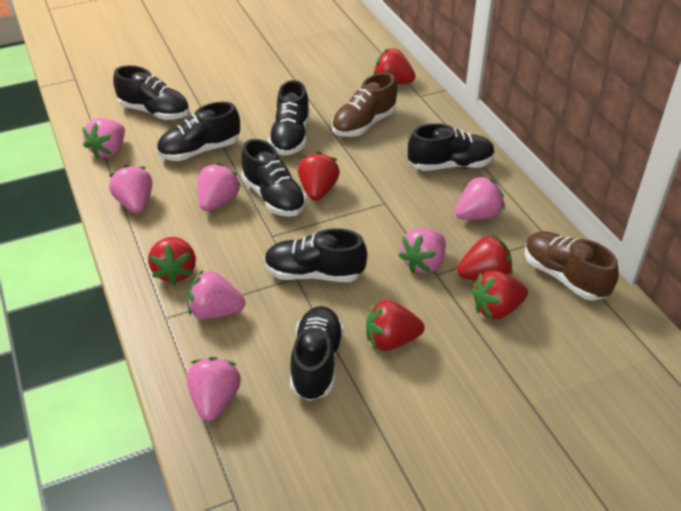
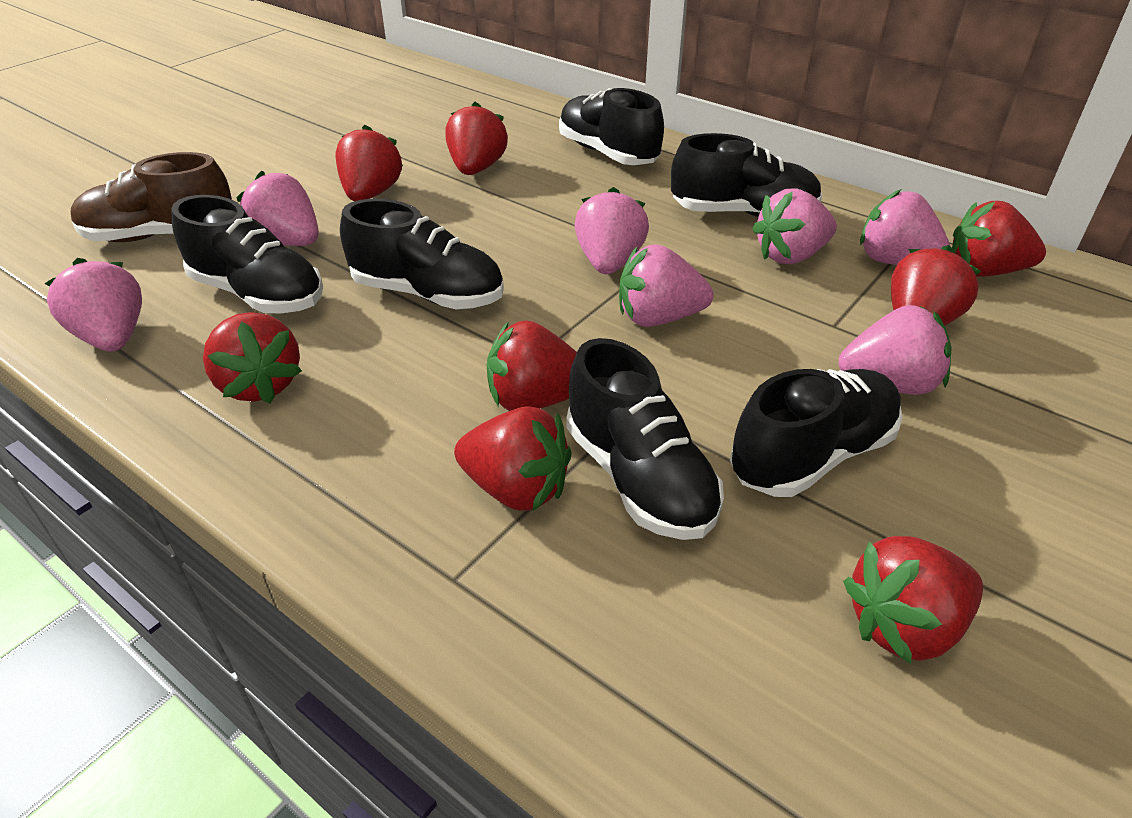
black shoe: 7 -> 6
brown shoe: 2 -> 1
red strawberry: 6 -> 8

